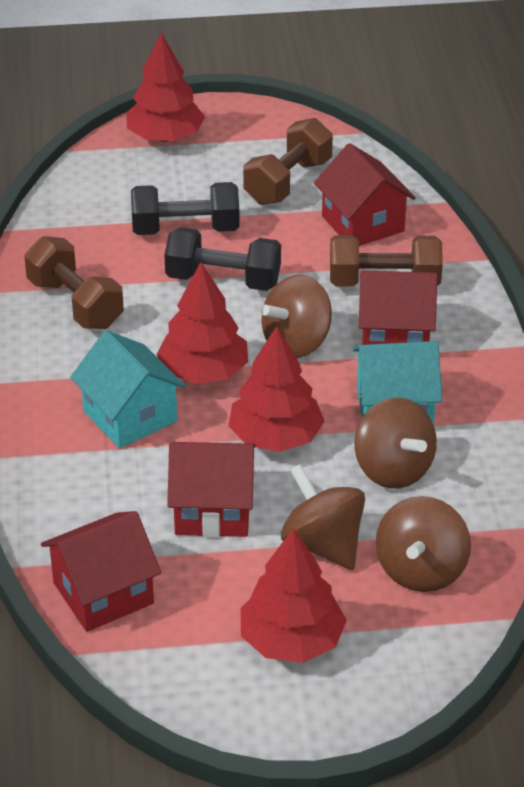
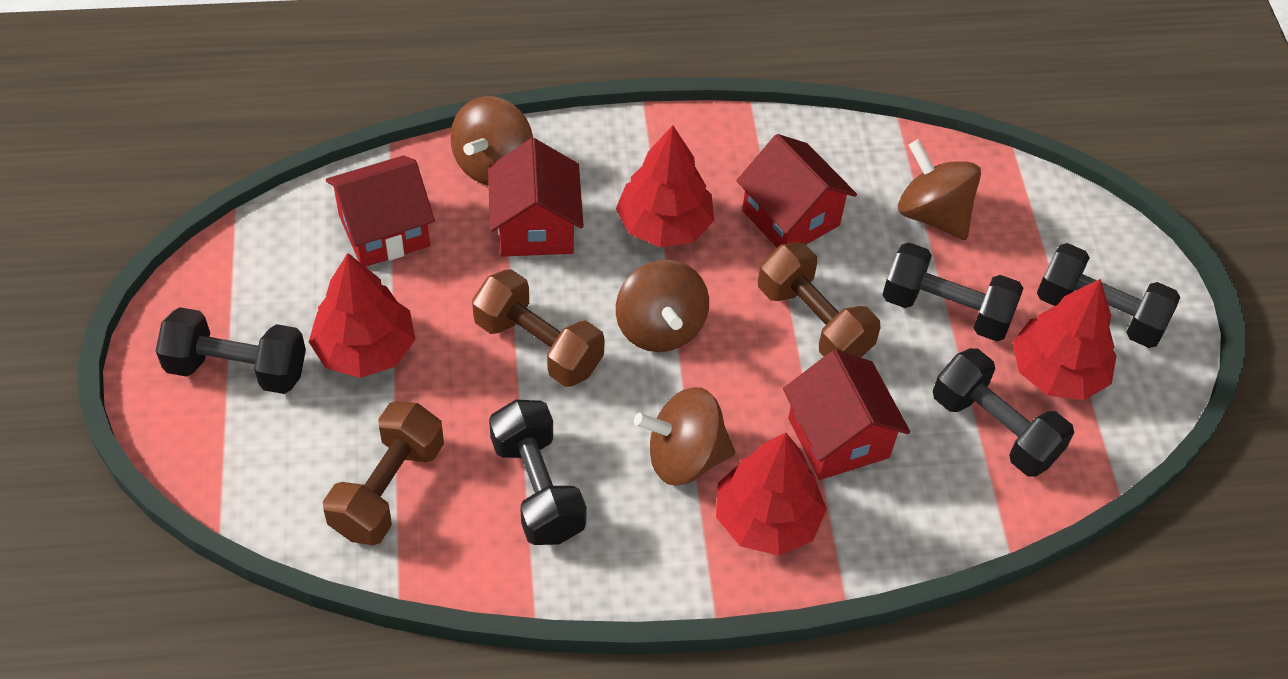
black dumbbell: 2 -> 5
turquoise house: 2 -> 0

